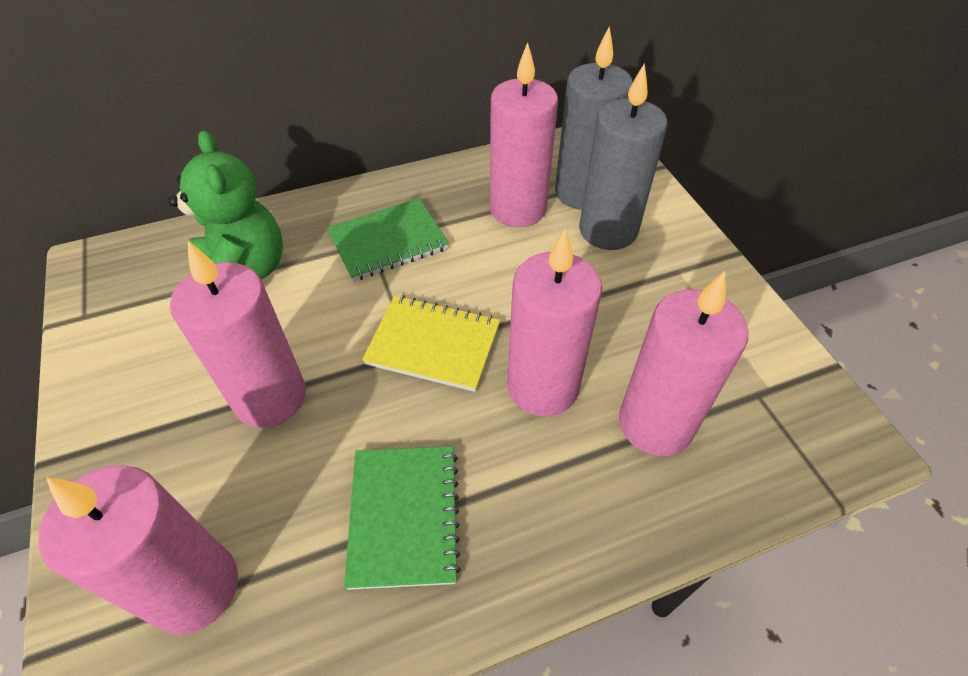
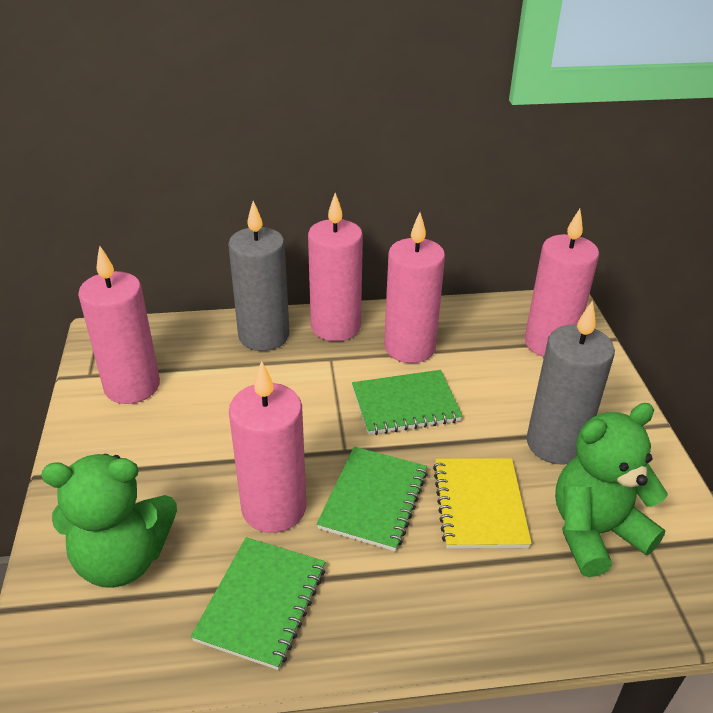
green notebook: 2 -> 3
green teddy bear: 1 -> 2

